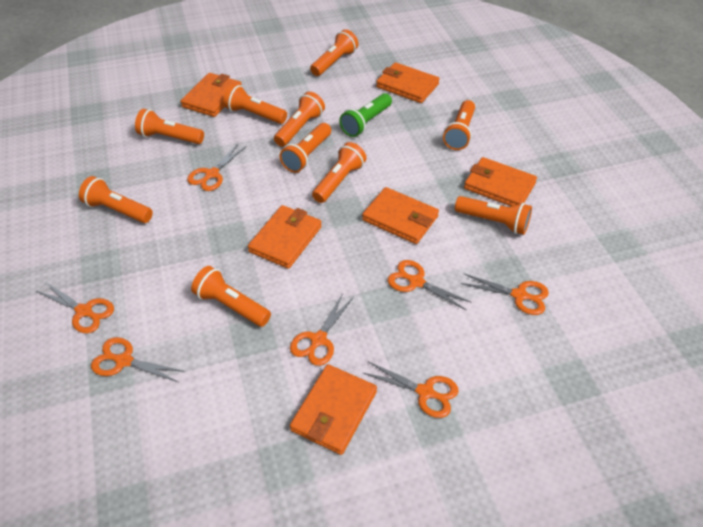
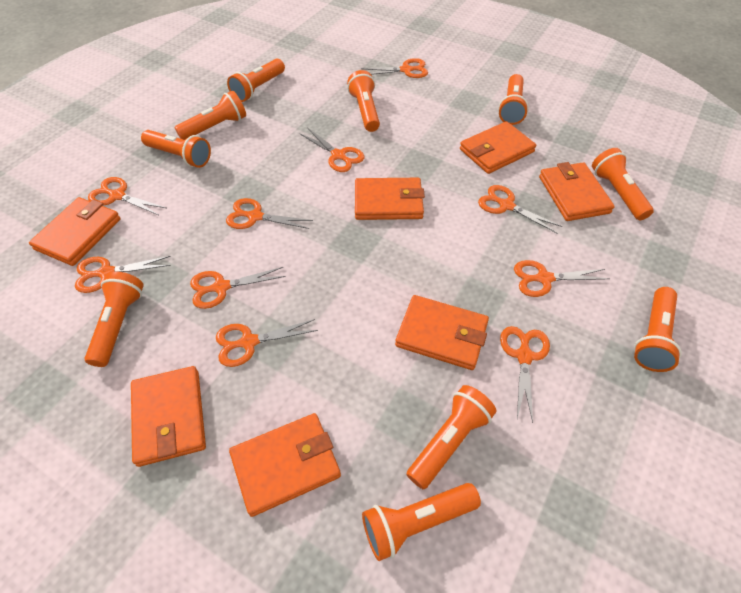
green flashlight: 1 -> 0
orange scissors: 7 -> 10
orange wallet: 6 -> 7

